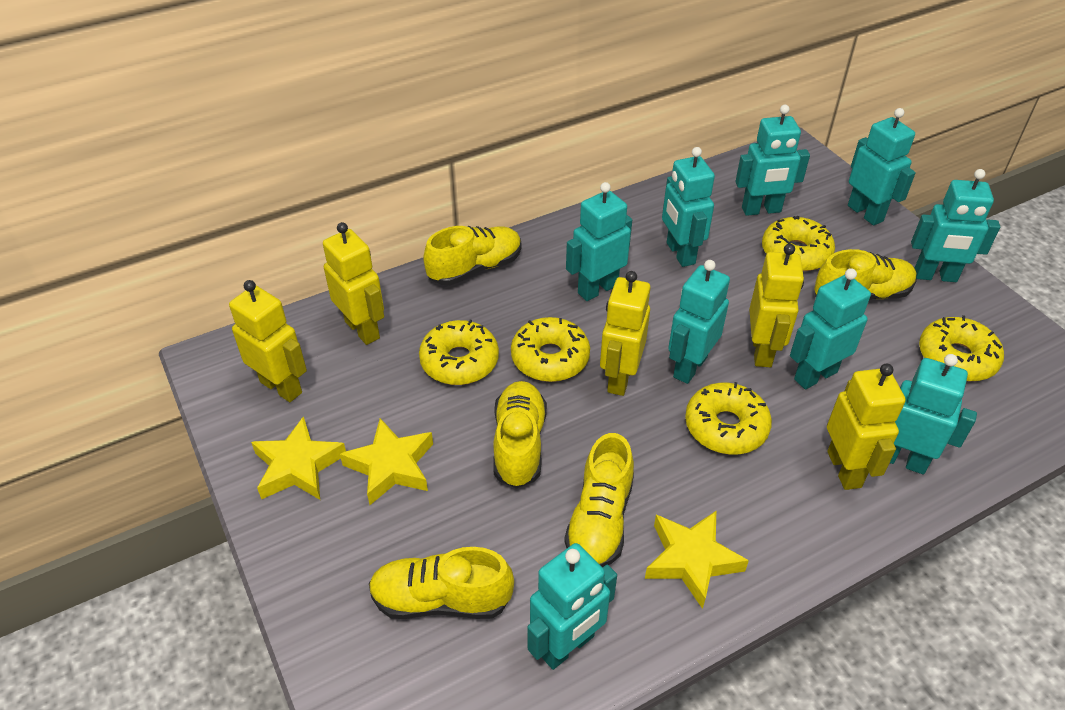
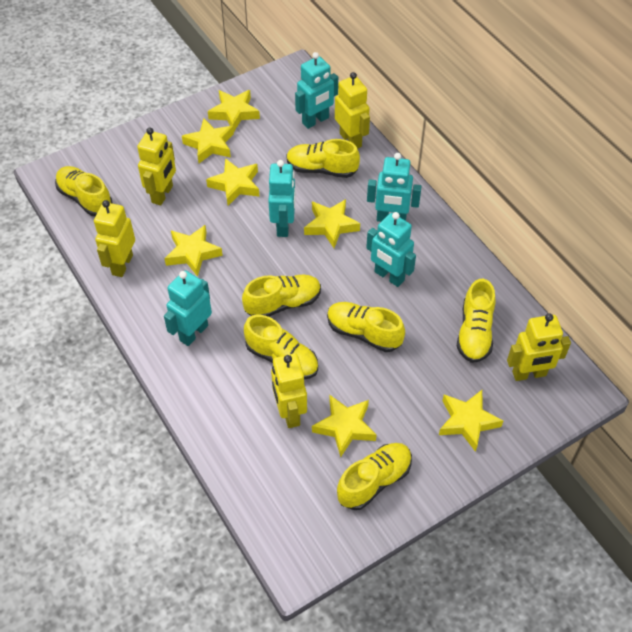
turquoise robot: 9 -> 5
yellow donut: 5 -> 0
yellow shoe: 5 -> 7
yellow star: 3 -> 7

